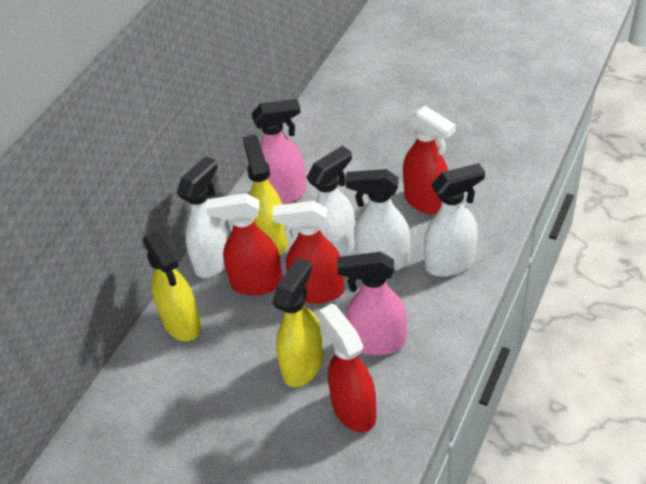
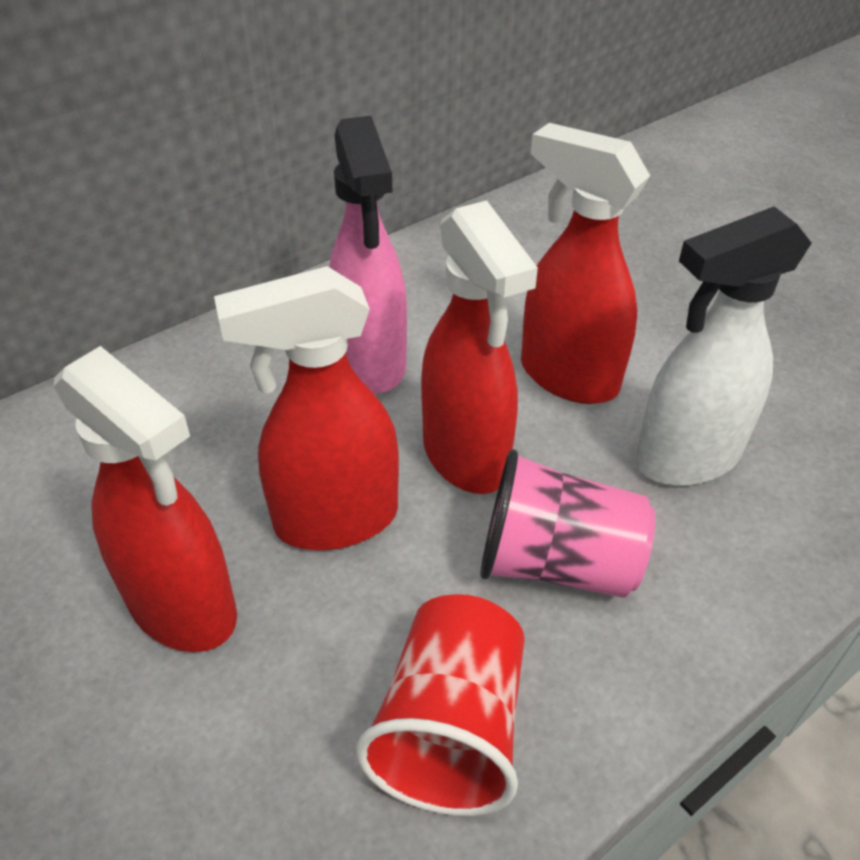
pink cup: 0 -> 1
pink spray bottle: 2 -> 1
red cup: 0 -> 1
white spray bottle: 4 -> 1
yellow spray bottle: 3 -> 0

